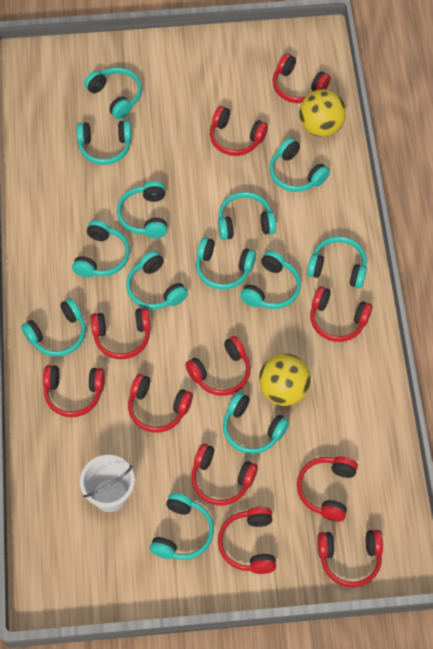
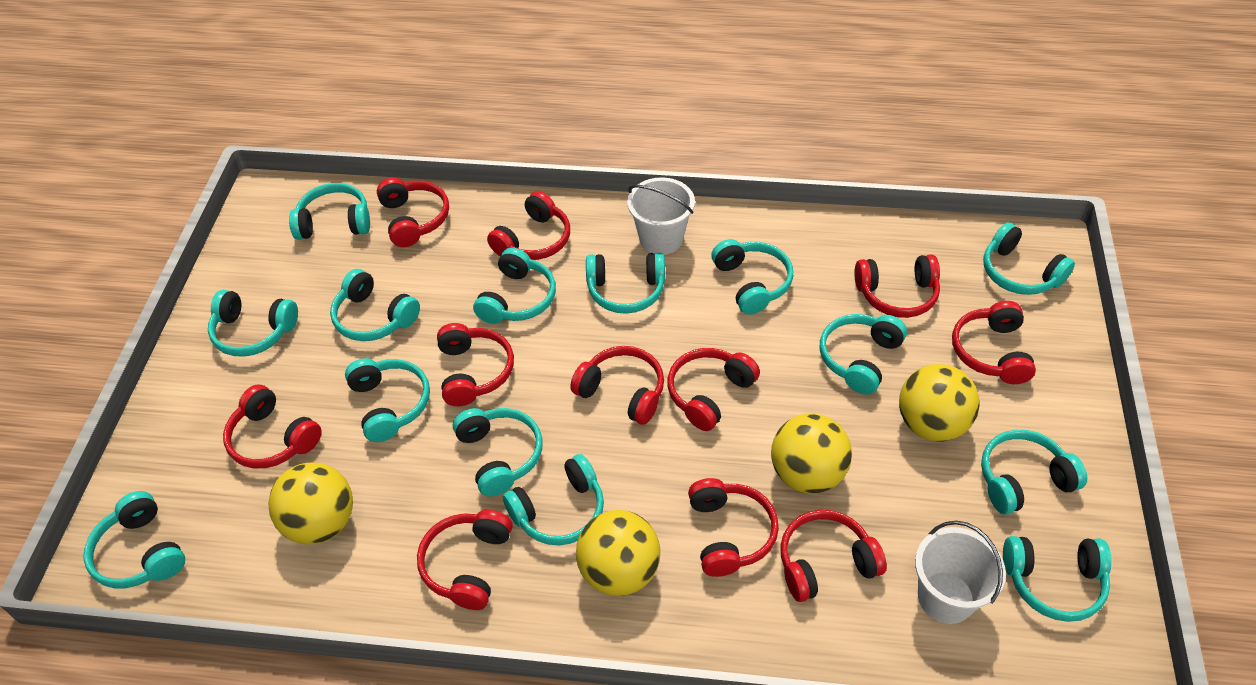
turquoise headphones: 13 -> 14
white bucket: 1 -> 2
yellow ball: 2 -> 4

